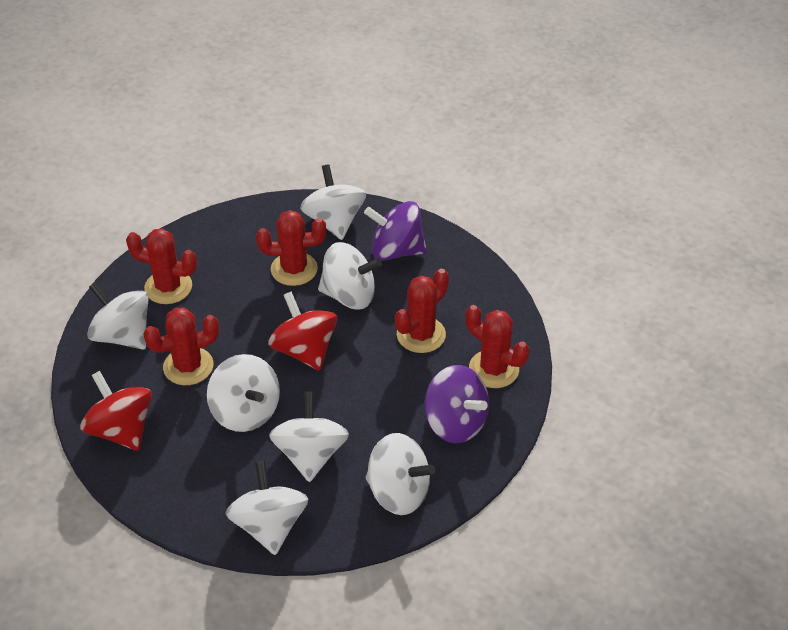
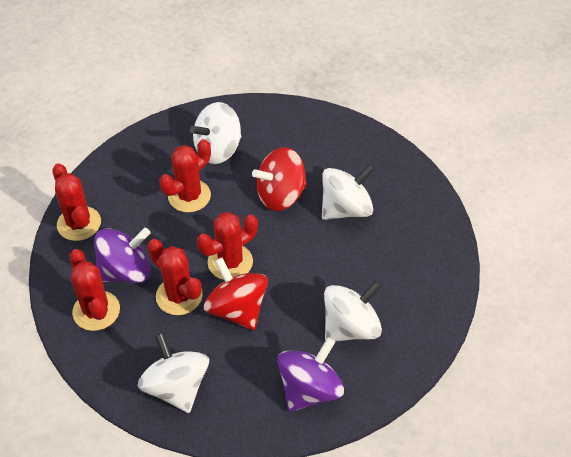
white spinning top: 7 -> 4

